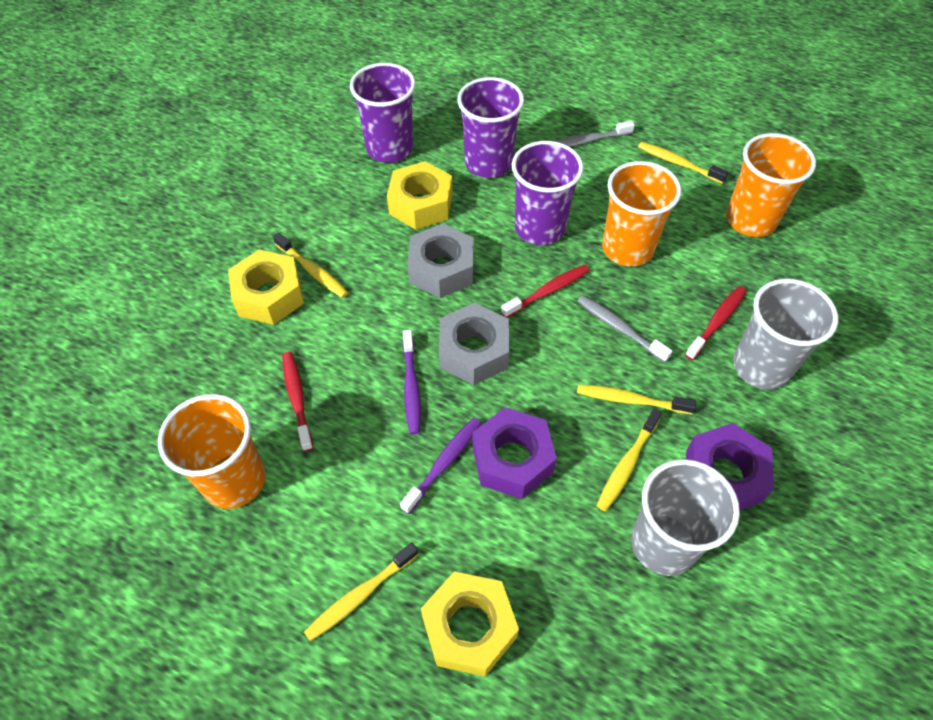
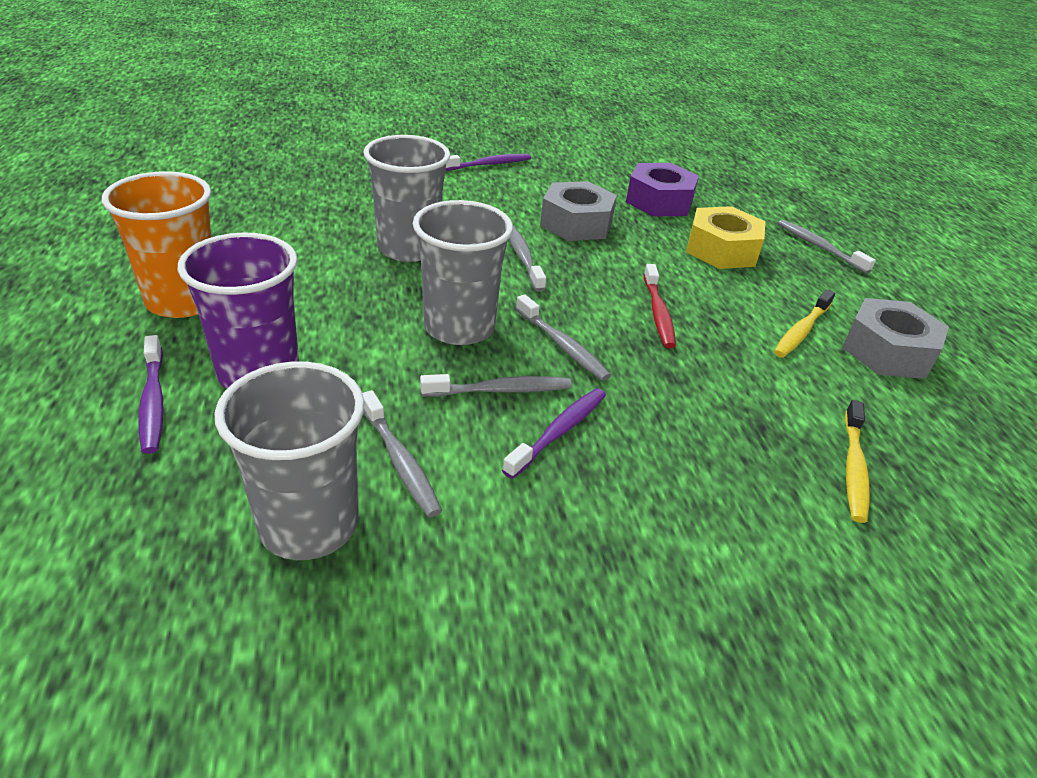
grey cup: 2 -> 3
grey toothbrush: 2 -> 5
orange cup: 3 -> 1
purple cup: 3 -> 1
purple nut: 2 -> 1
purple toothbrush: 2 -> 3
red toothbrush: 3 -> 1
yellow nut: 3 -> 1
yellow toothbrush: 5 -> 2

